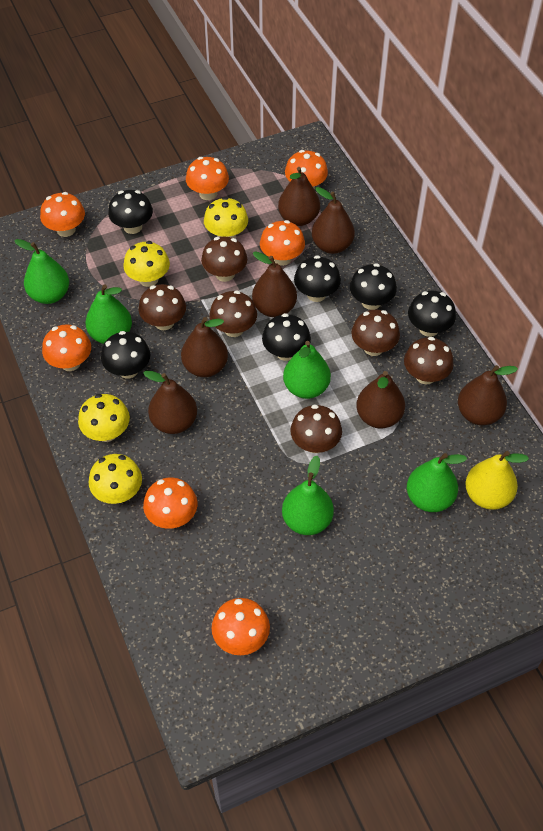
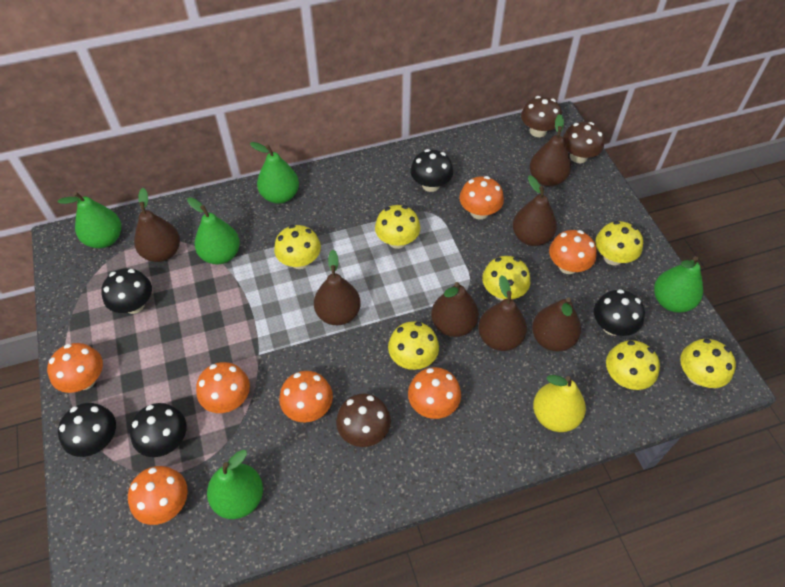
black mushroom: 6 -> 5
brown mushroom: 6 -> 3
yellow mushroom: 4 -> 7

